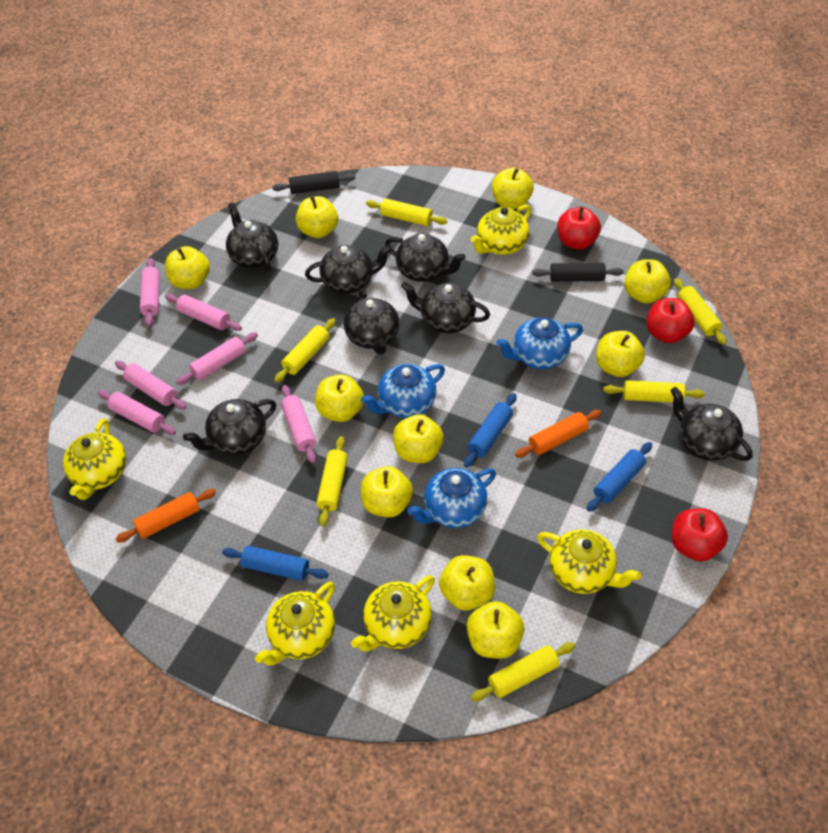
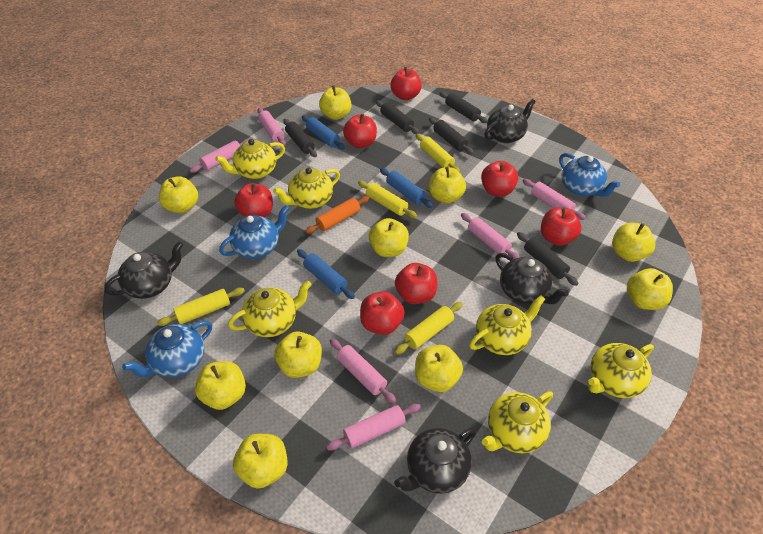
black rolling pin: 2 -> 5
black teapot: 7 -> 4
orange rolling pin: 2 -> 1
red apple: 3 -> 7
yellow rolling pin: 6 -> 4
yellow teapot: 5 -> 6

